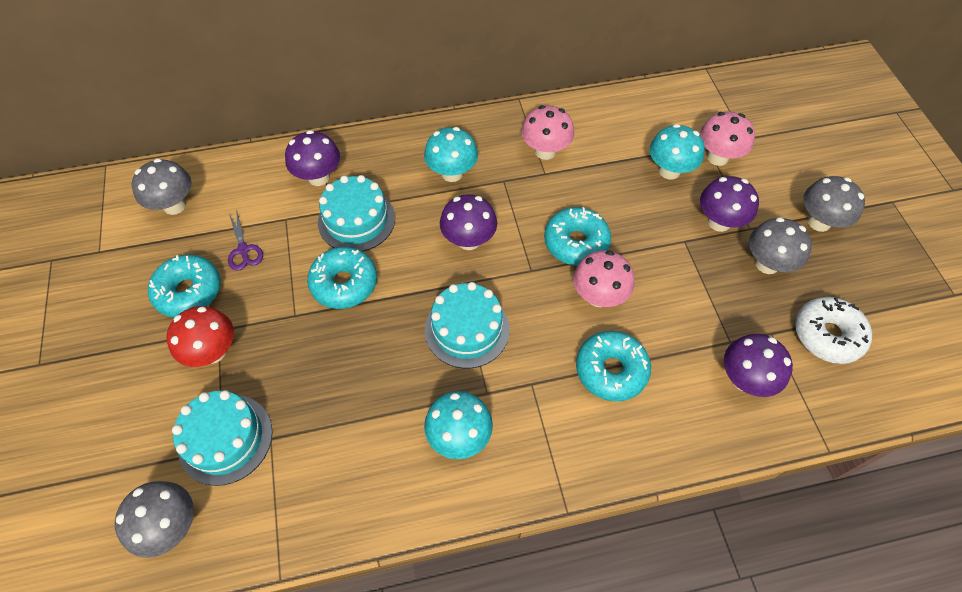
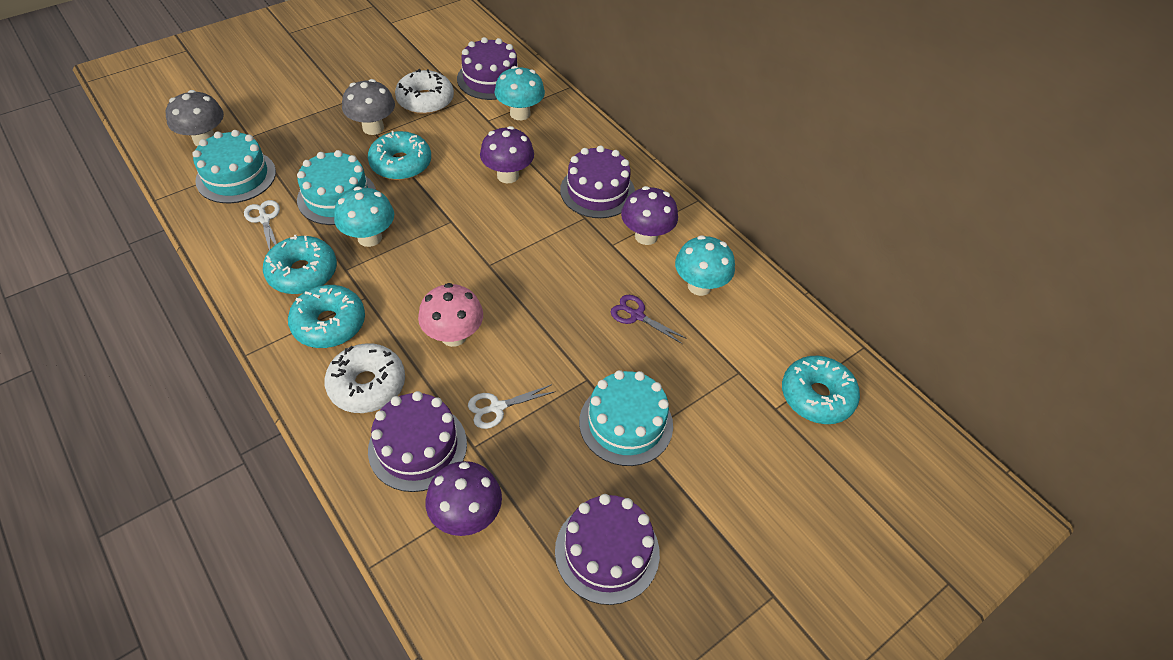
grey mushroom: 4 -> 2
pink mushroom: 3 -> 1
purple cake: 0 -> 4
purple mushroom: 4 -> 3
red mushroom: 1 -> 0
white donut: 1 -> 2
white scissors: 0 -> 2

